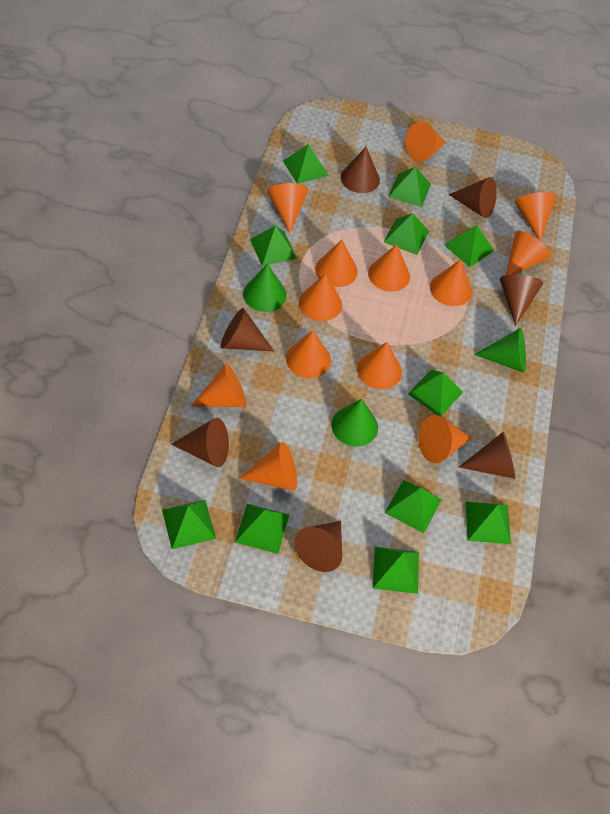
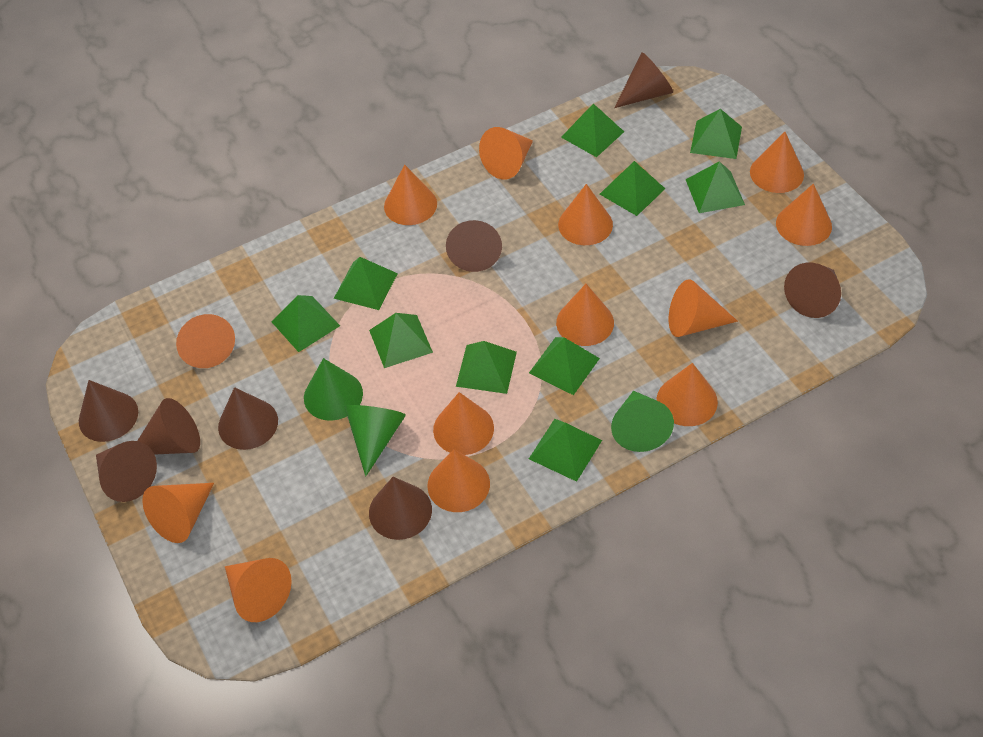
brown cone: 7 -> 8
green pyramid: 11 -> 10

